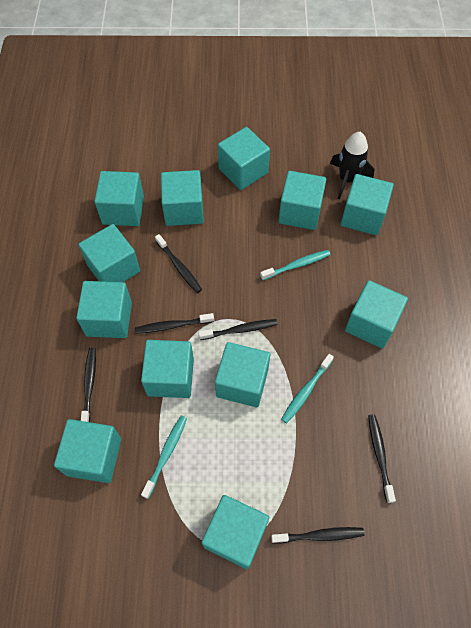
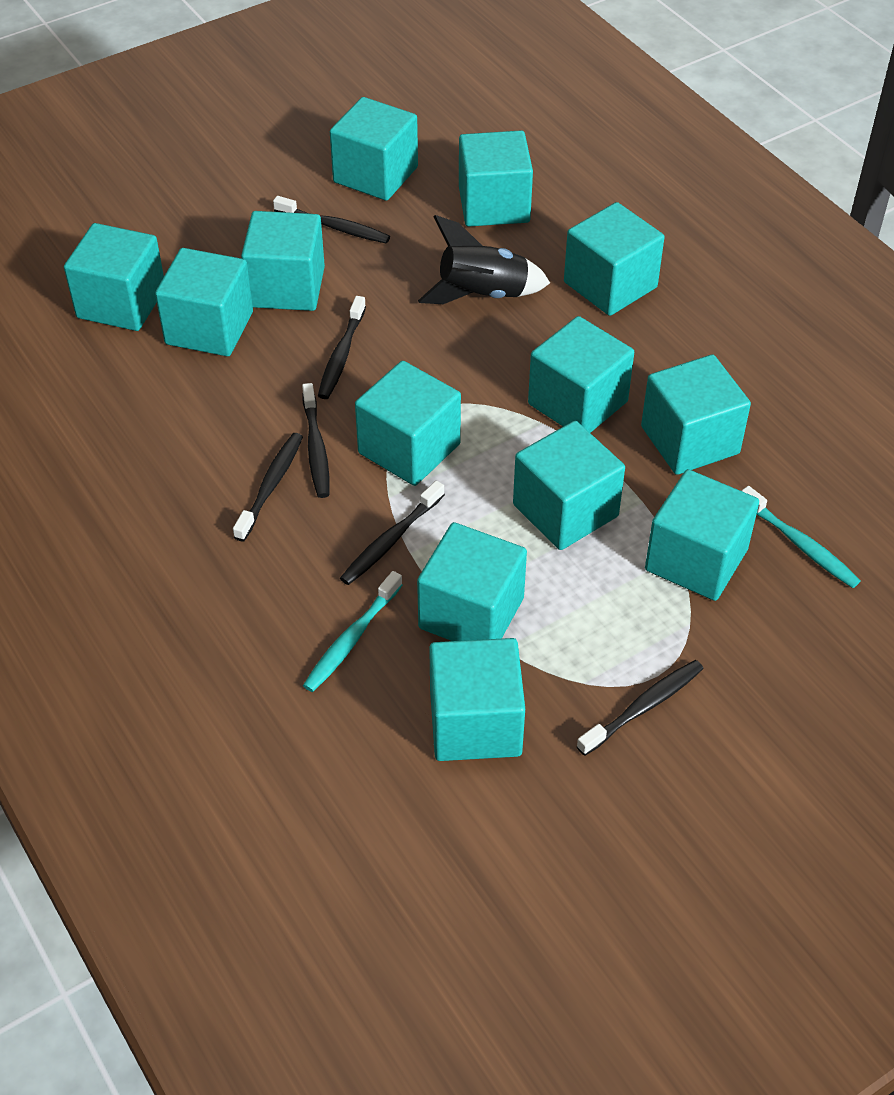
turquoise cube: 12 -> 13
turquoise toothbrush: 3 -> 2

